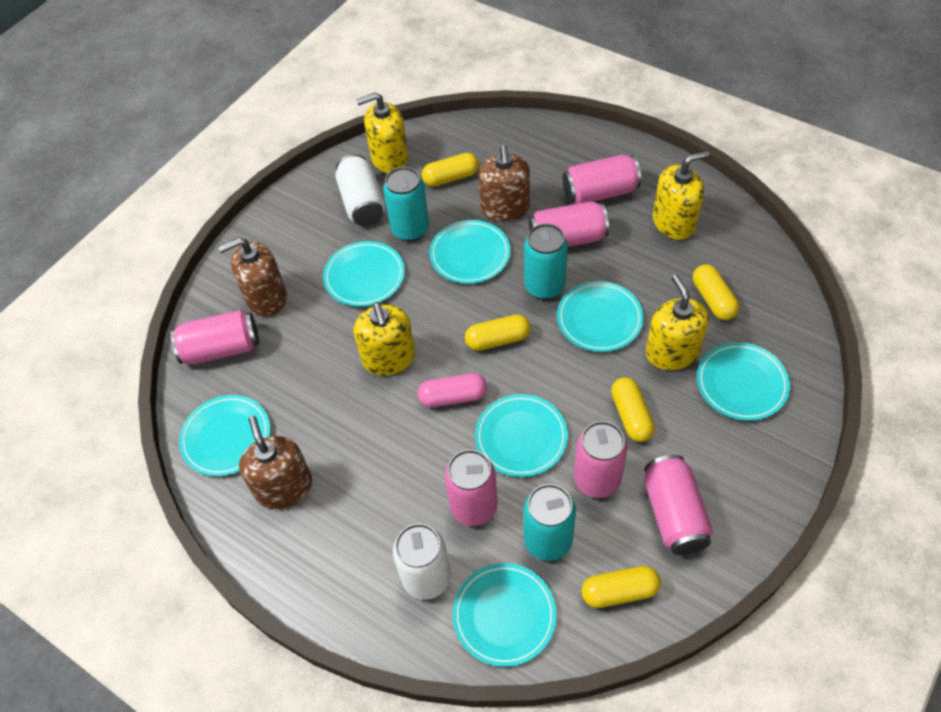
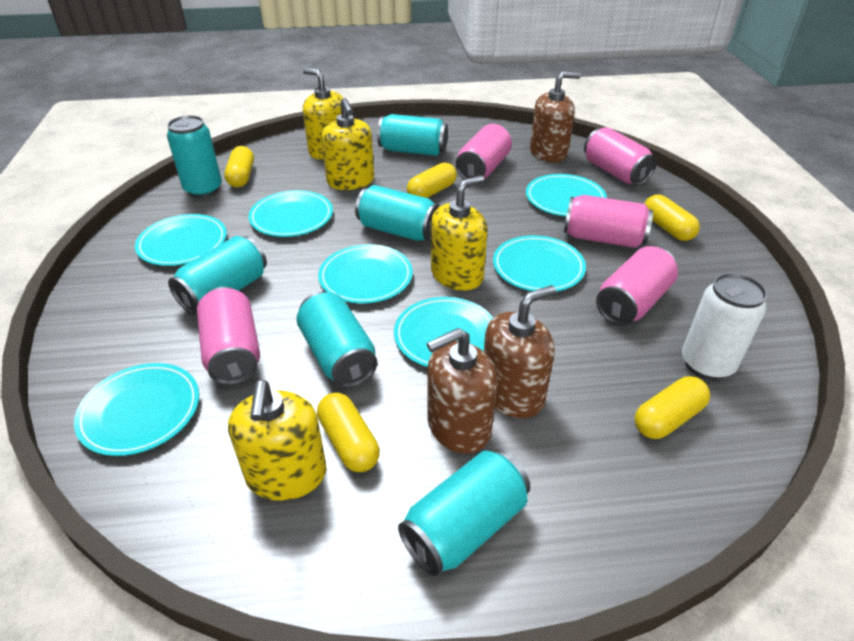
pink can: 6 -> 5
pink capsule: 1 -> 0
turquoise can: 3 -> 6
white can: 2 -> 1

